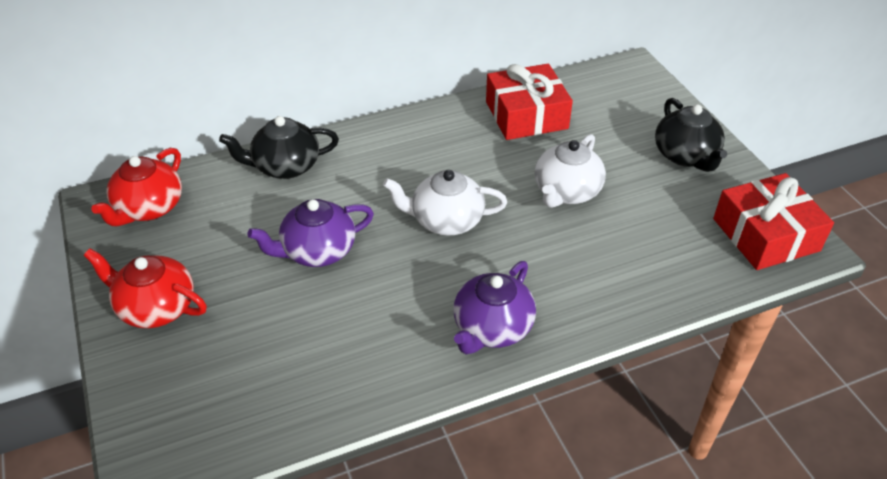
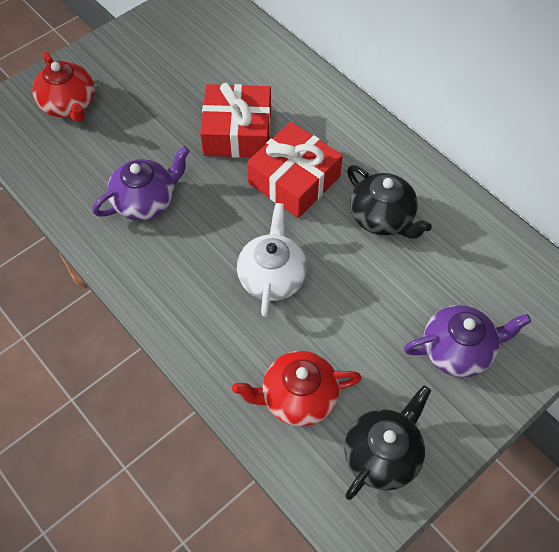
white teapot: 2 -> 1

